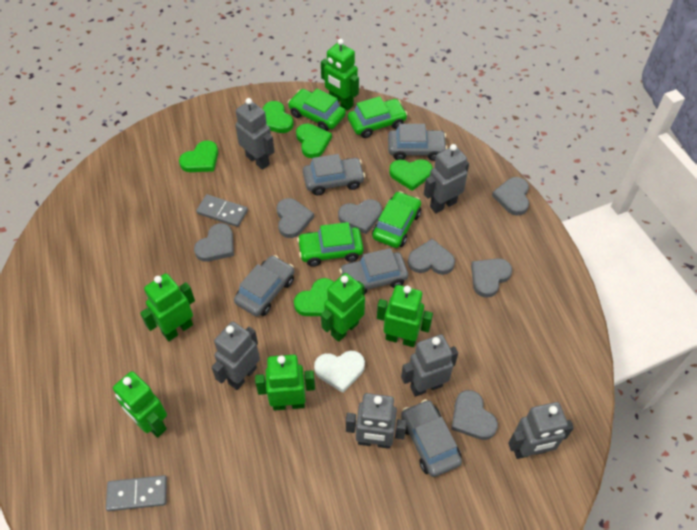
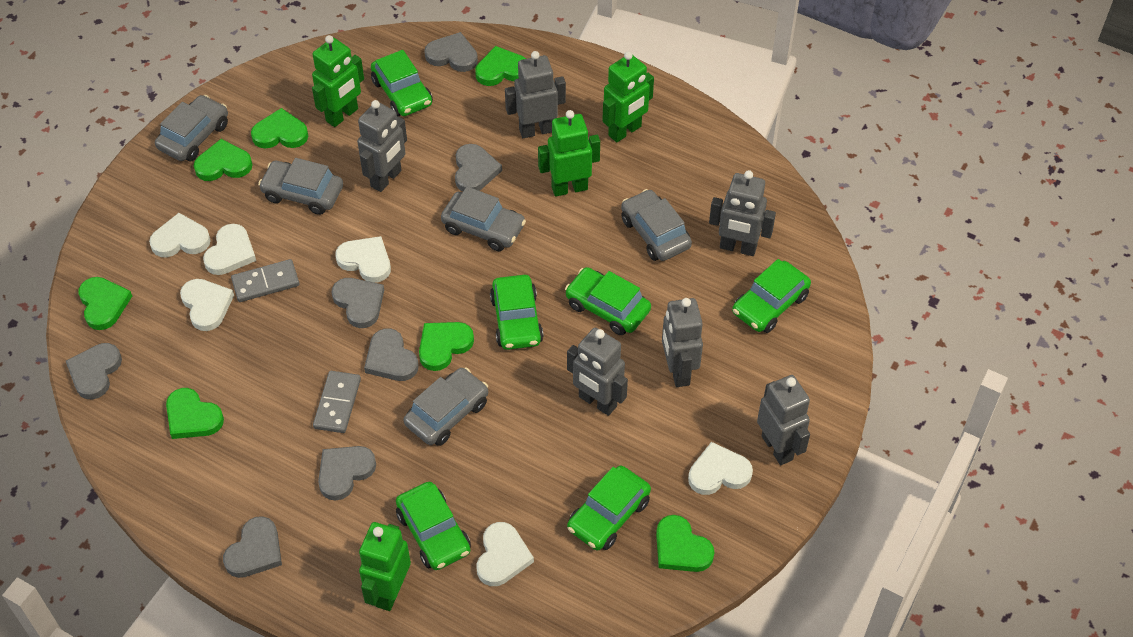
green car: 4 -> 6
green heart: 5 -> 7
green robot: 6 -> 4
white heart: 1 -> 6

